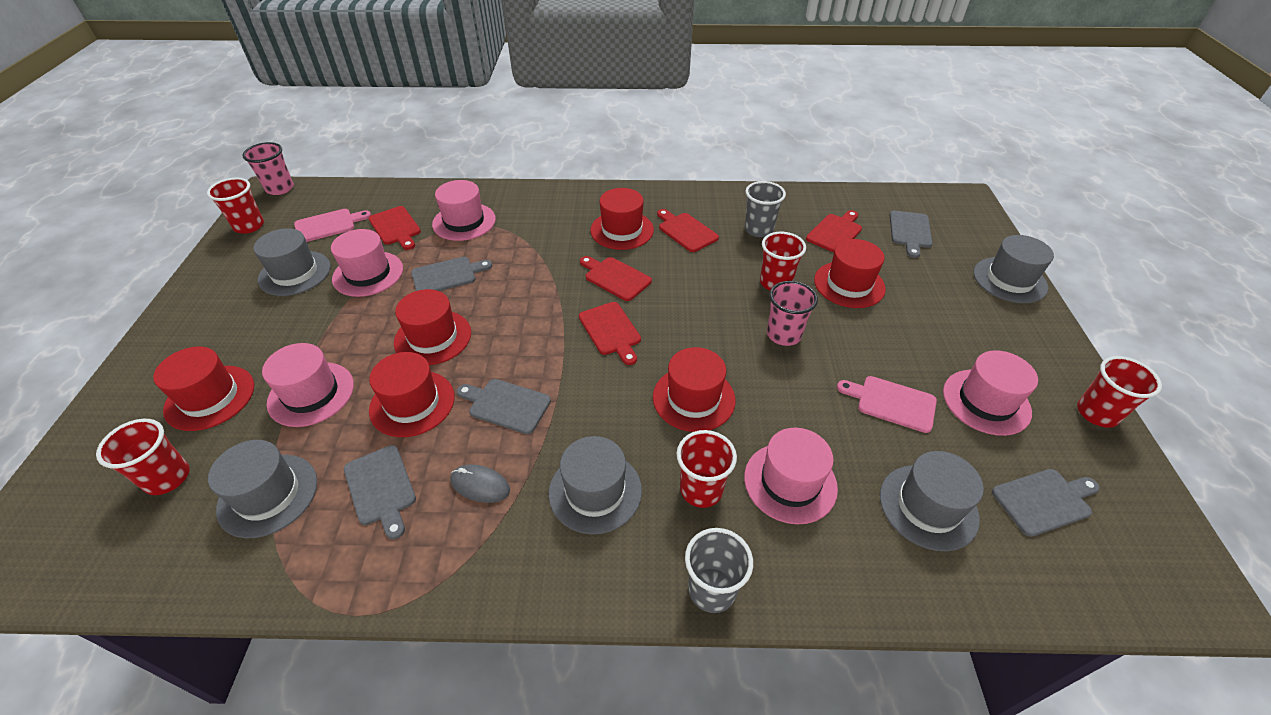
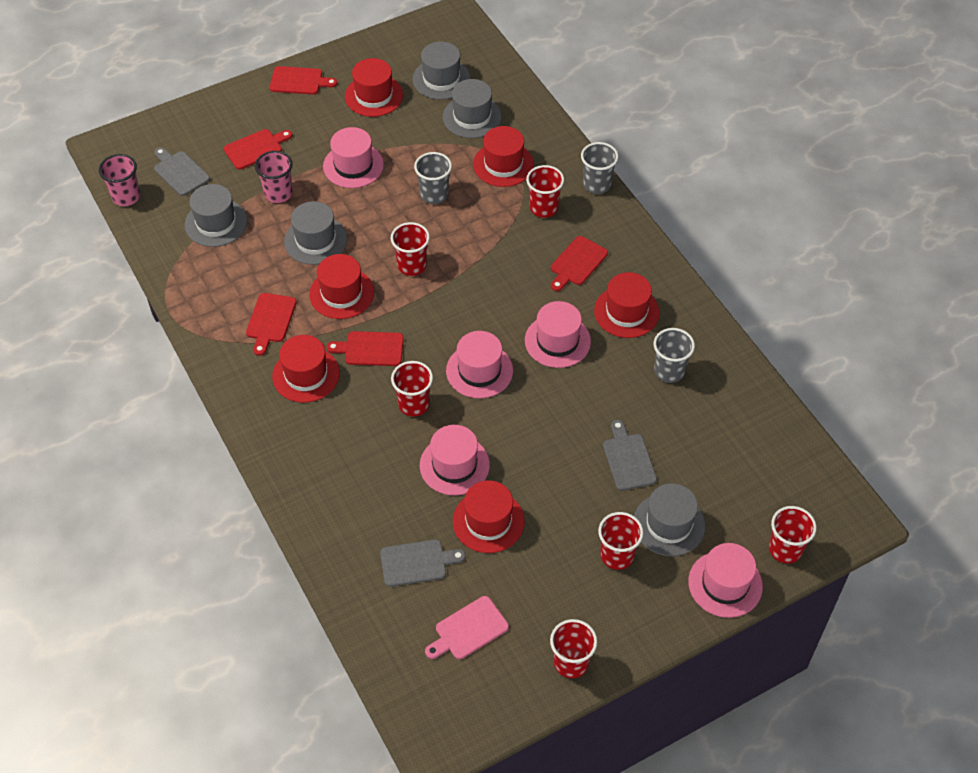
grey cup: 2 -> 3
grey cutting board: 5 -> 3
grey mouse: 1 -> 0
pink cutting board: 2 -> 1
red cup: 5 -> 6

